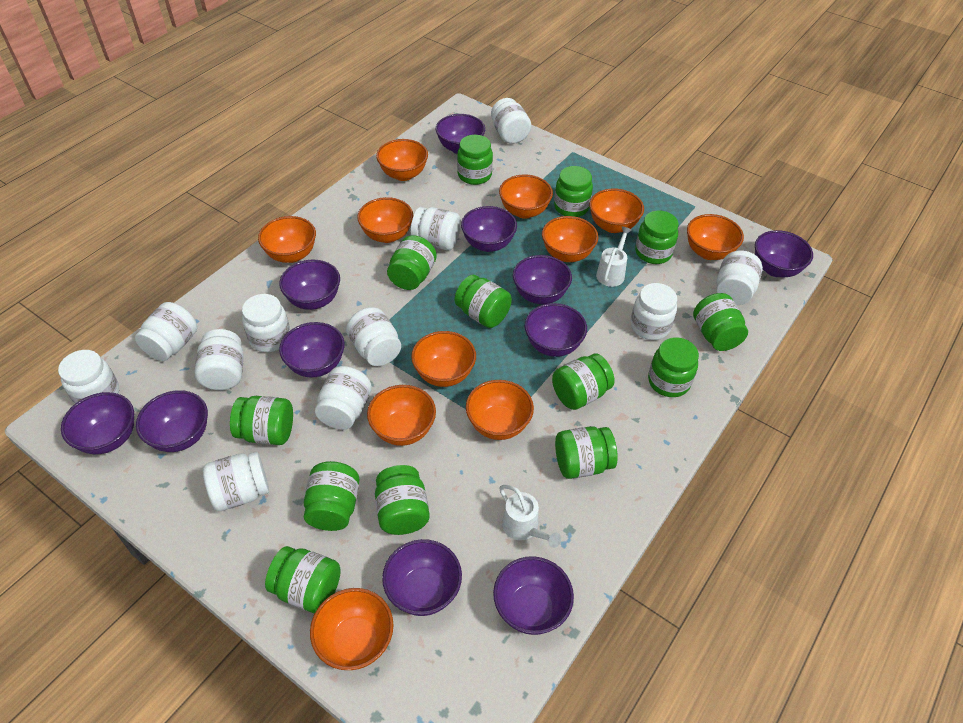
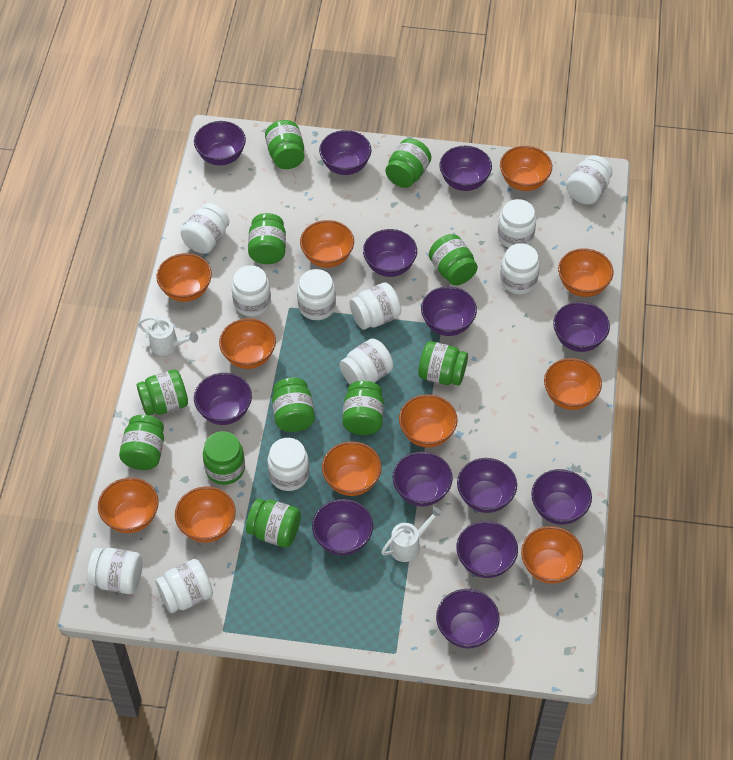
green jar: 13 -> 11
purple bowl: 11 -> 13

